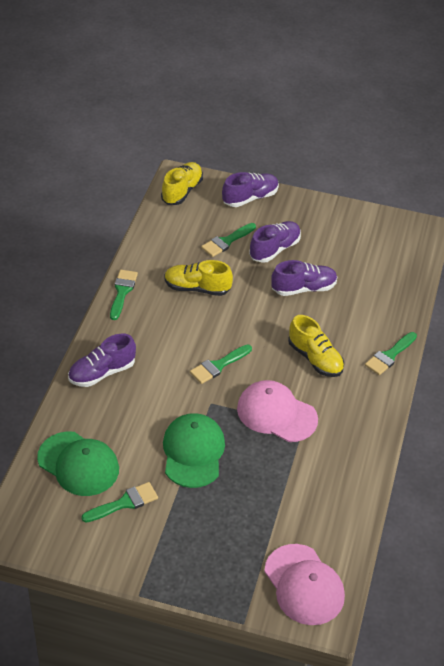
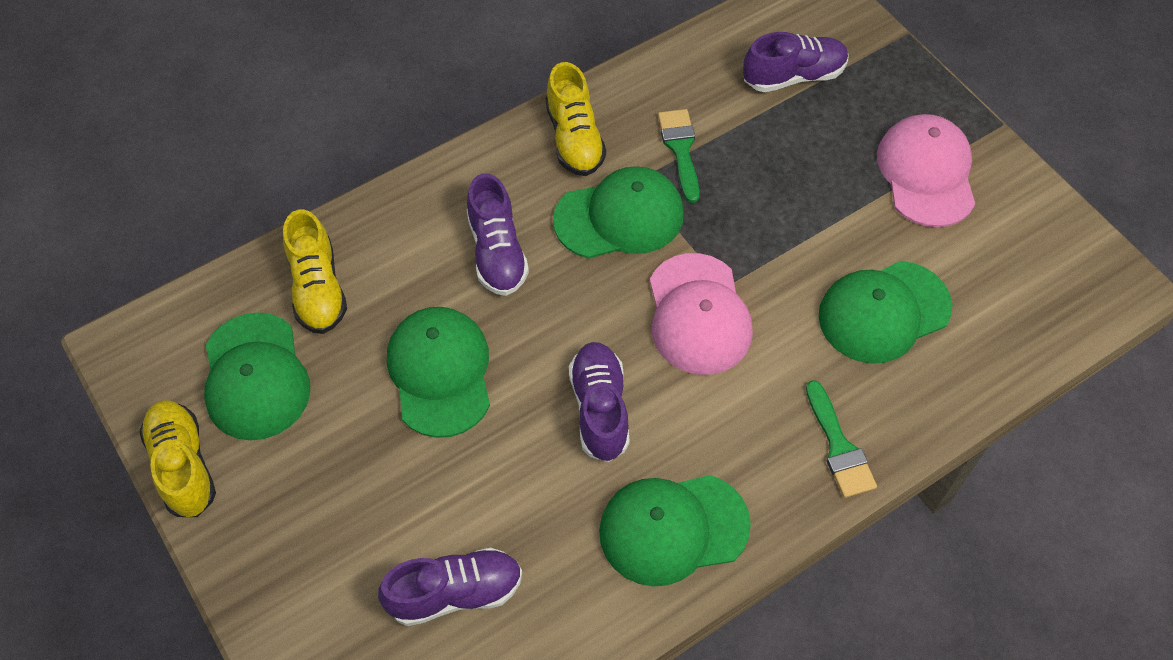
green brush: 5 -> 2
green cap: 2 -> 5

